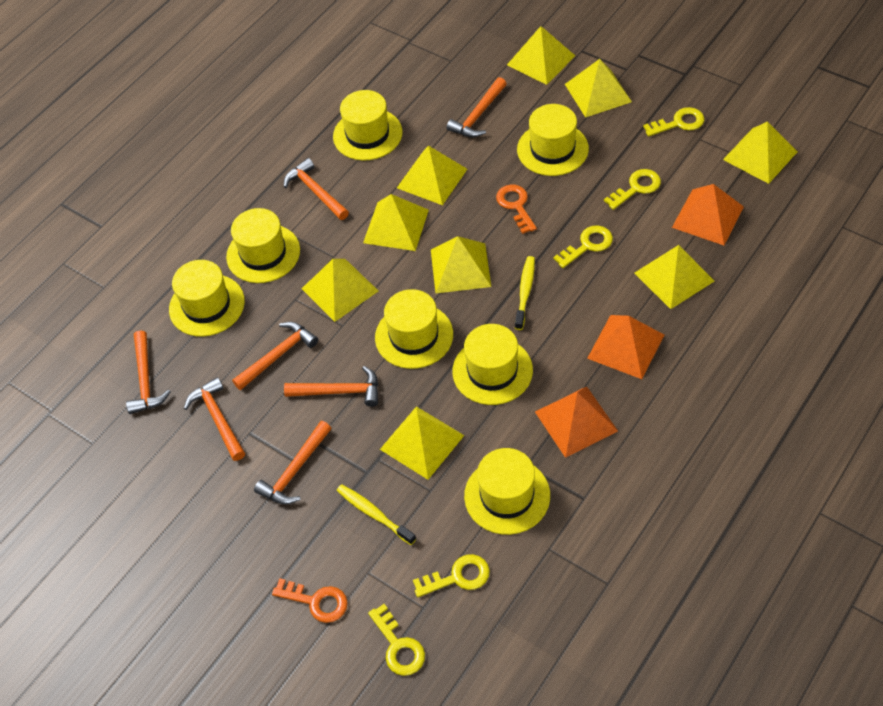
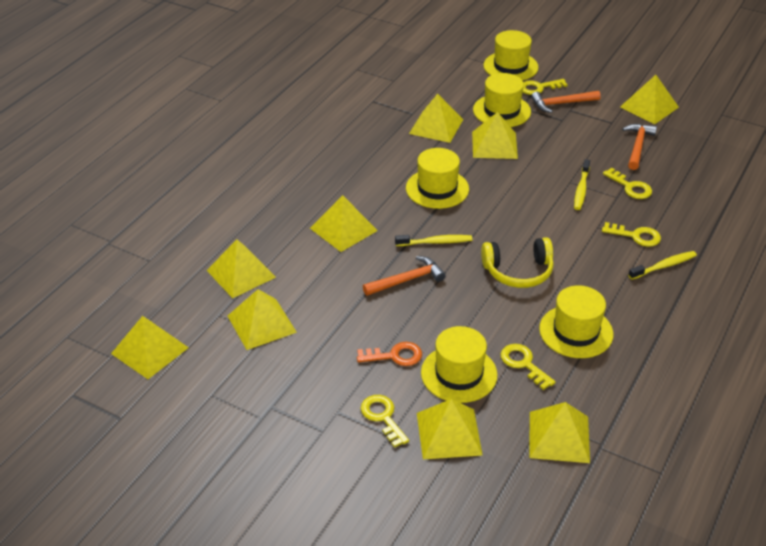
orange hammer: 7 -> 3
orange key: 2 -> 1
orange pyramid: 3 -> 0
yellow hat: 7 -> 5
yellow headphones: 0 -> 1
yellow toothbrush: 2 -> 3

